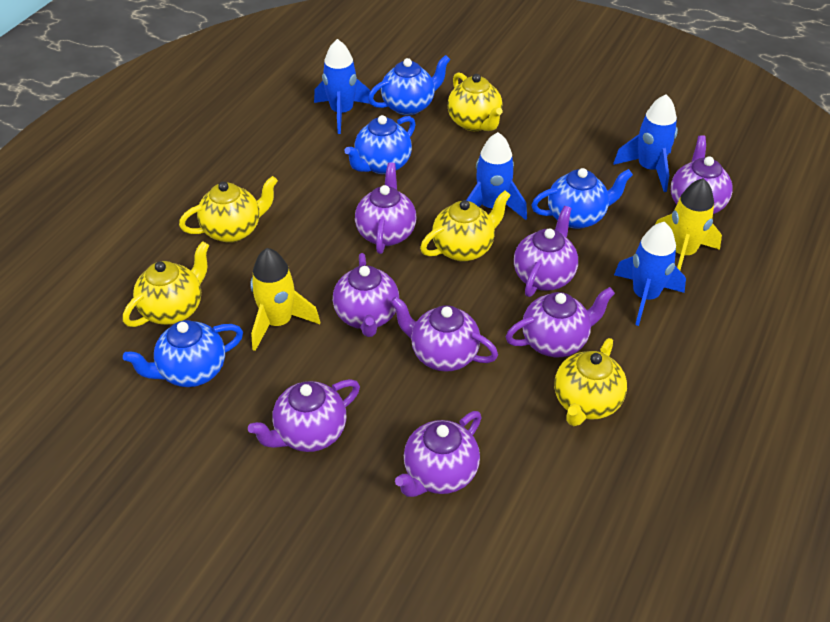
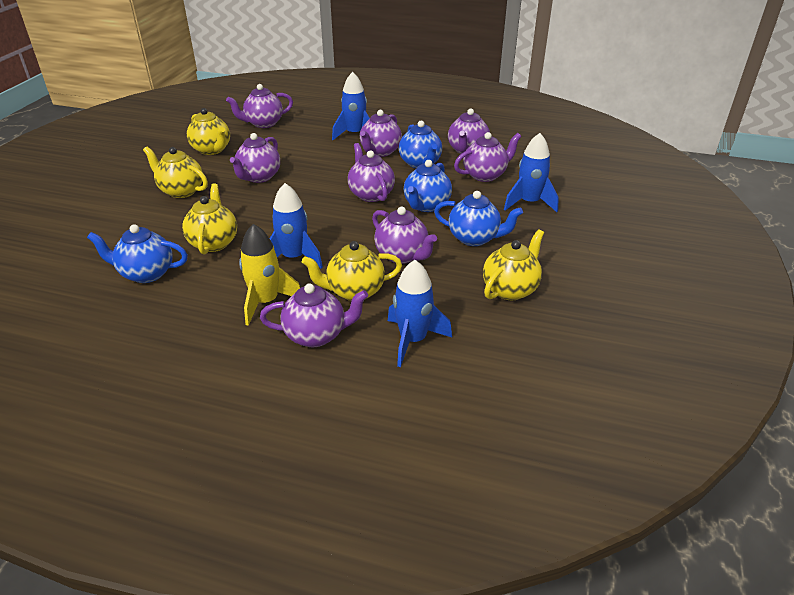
yellow rocket: 2 -> 1

